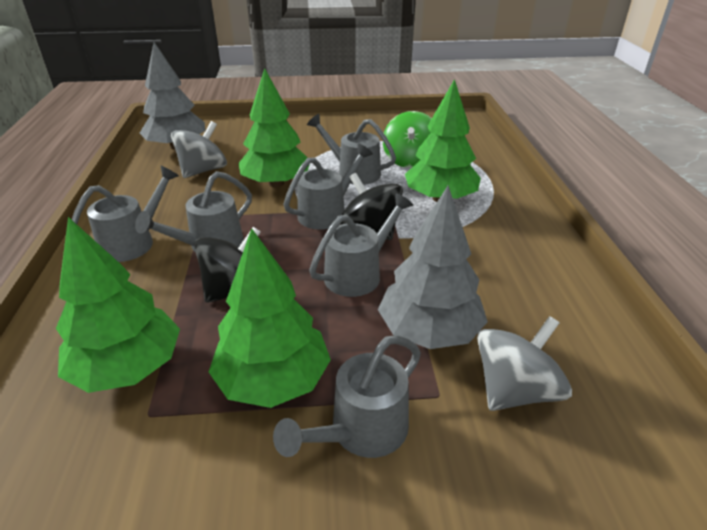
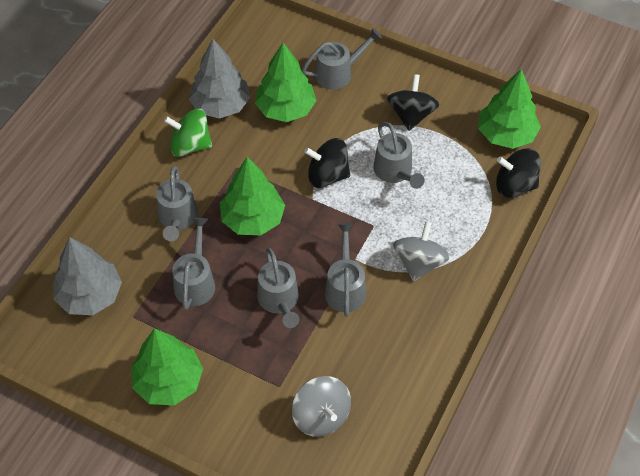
black spinning top: 2 -> 3

